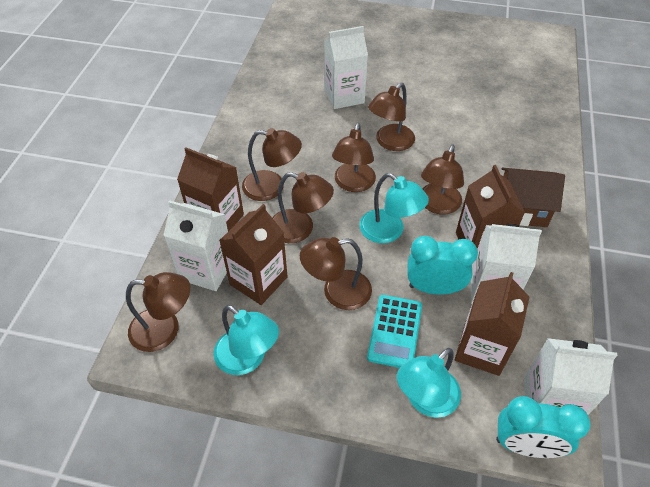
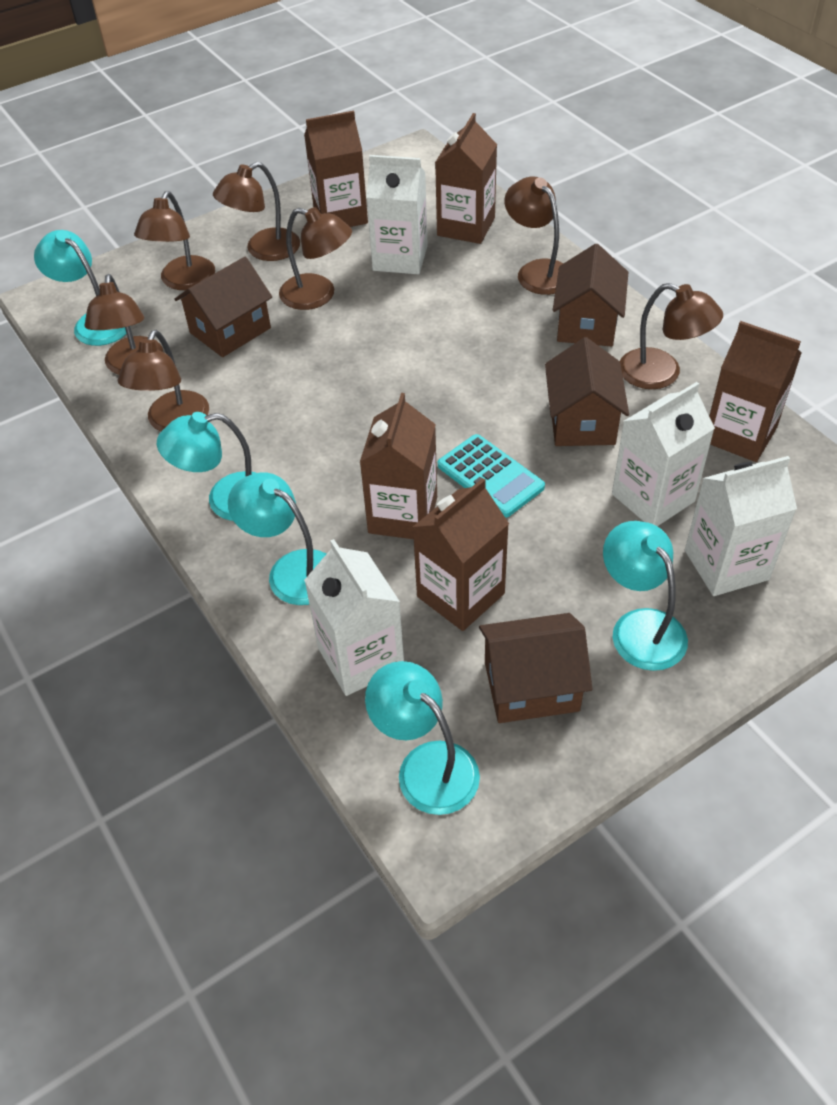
brown carton: 4 -> 5
brown house: 1 -> 4
turquoise clock: 2 -> 0
turquoise lamp: 3 -> 5

